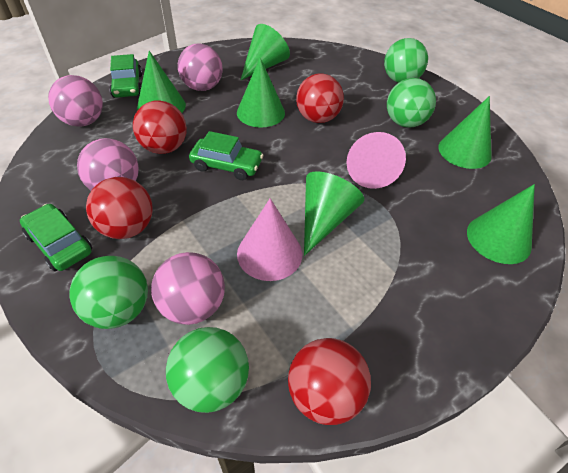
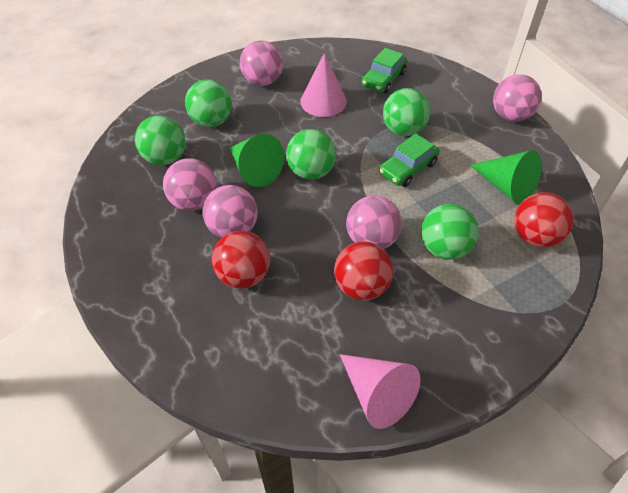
green ball: 4 -> 5
green car: 3 -> 2
green cone: 6 -> 2
pink ball: 4 -> 5
red ball: 4 -> 3

